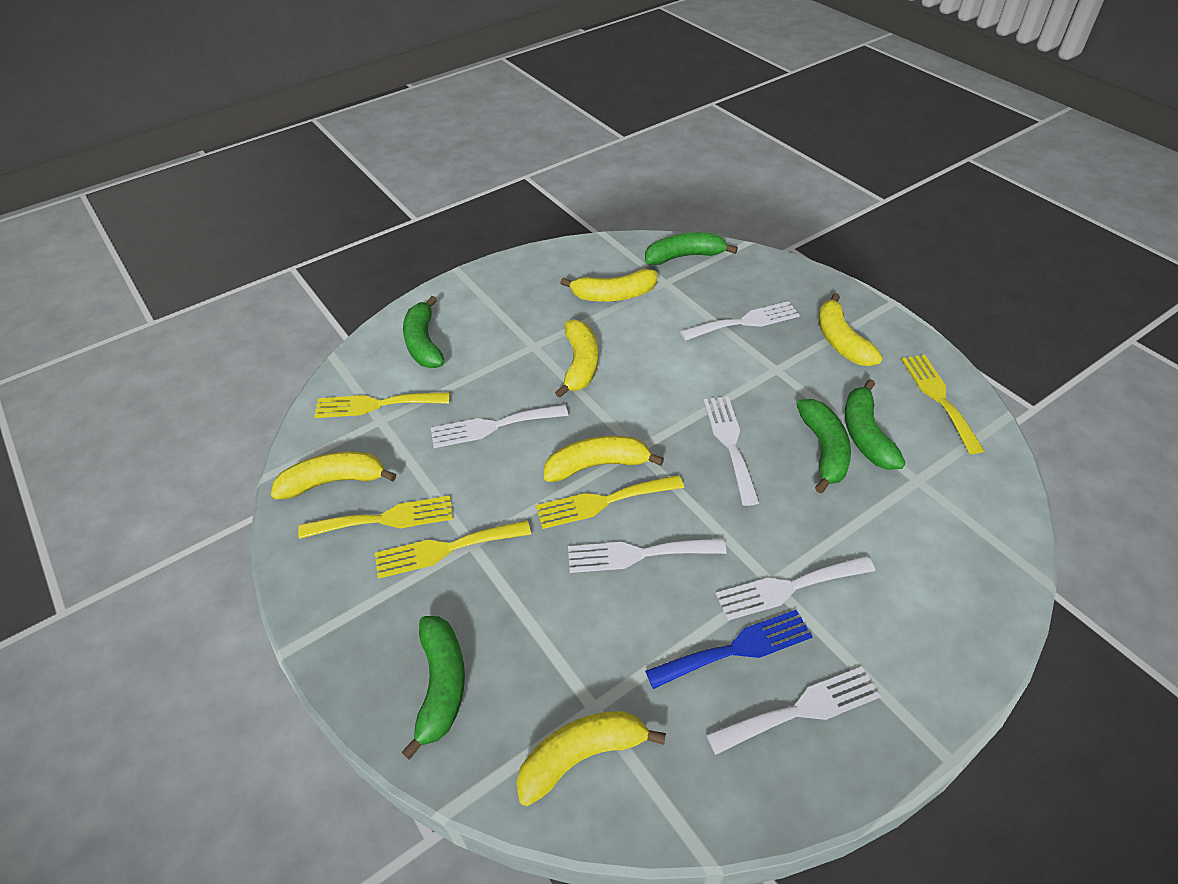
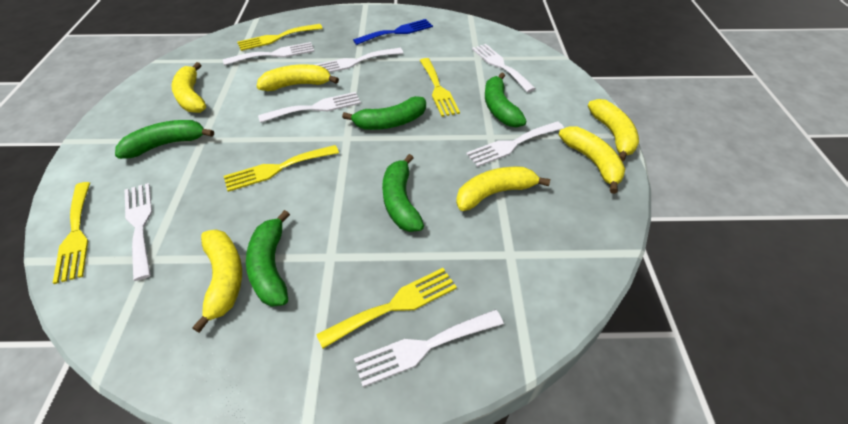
white fork: 6 -> 7

